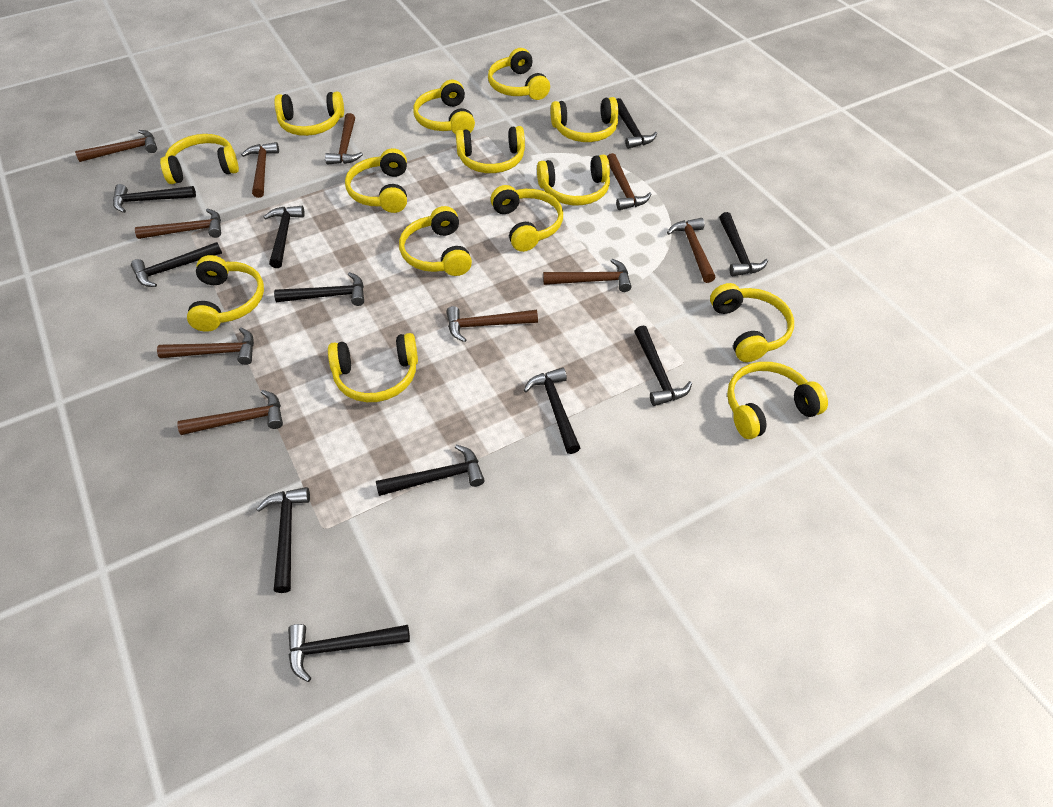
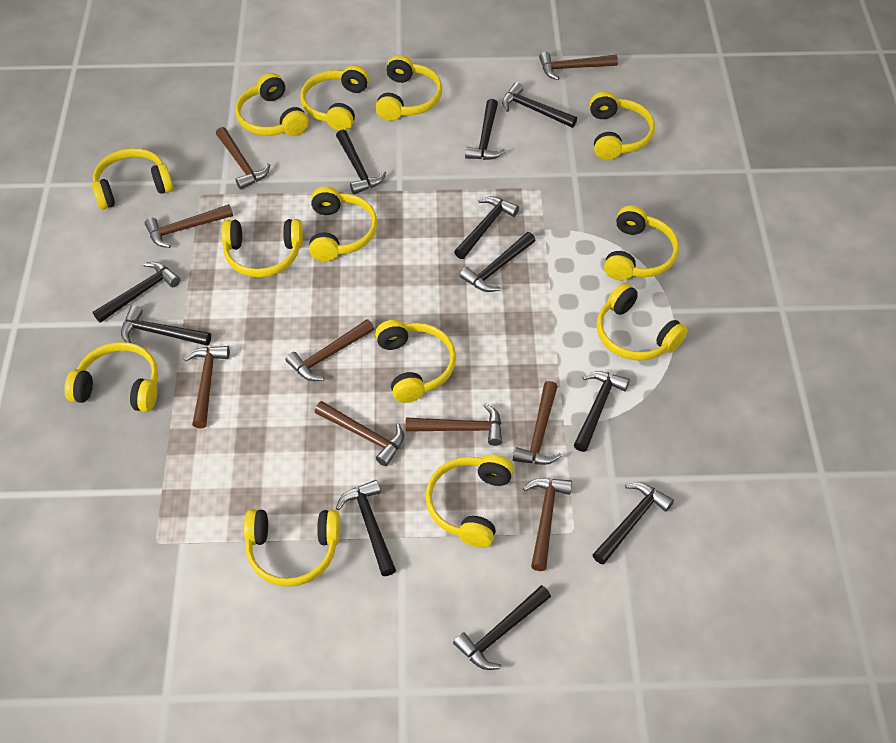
brown hammer: 10 -> 9
yellow headphones: 14 -> 13

